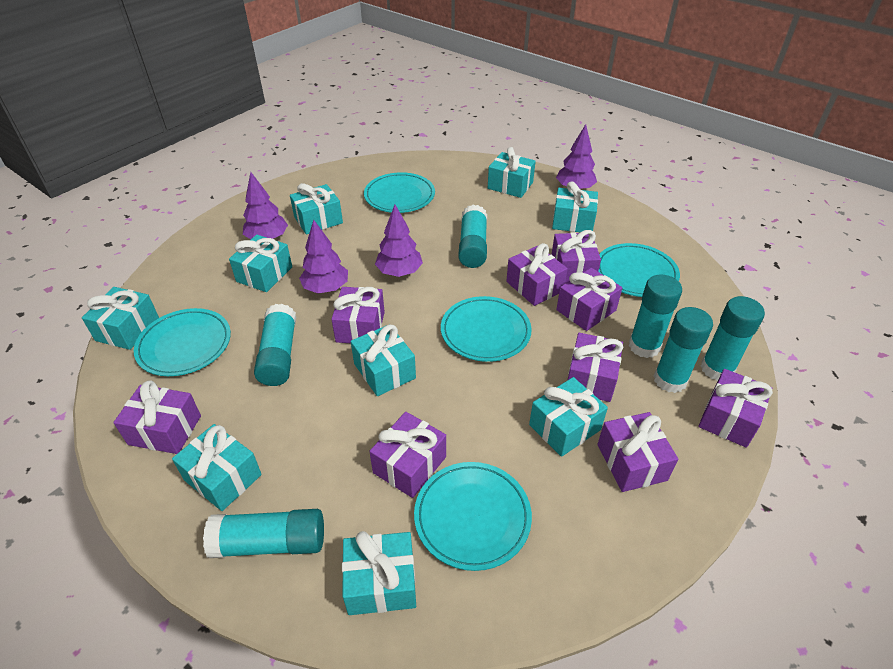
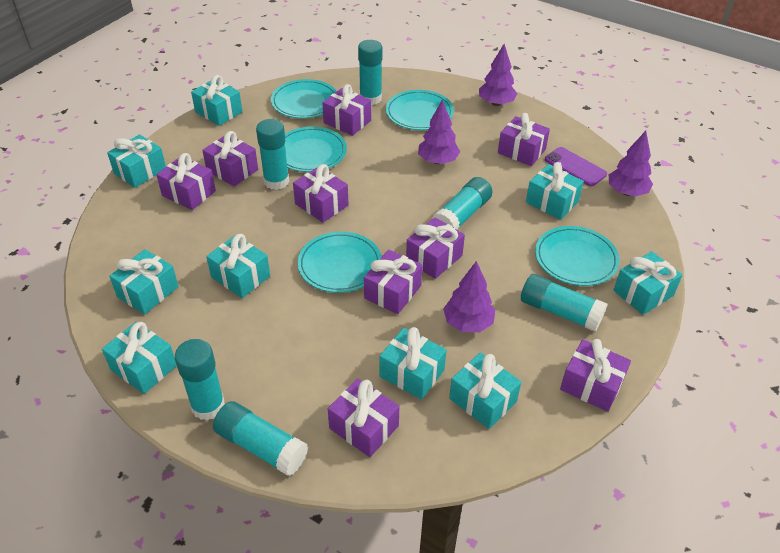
purple phone: 0 -> 1

